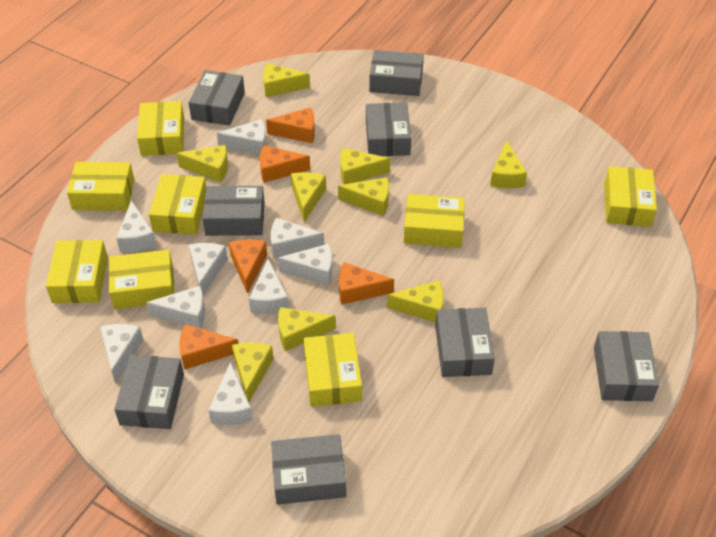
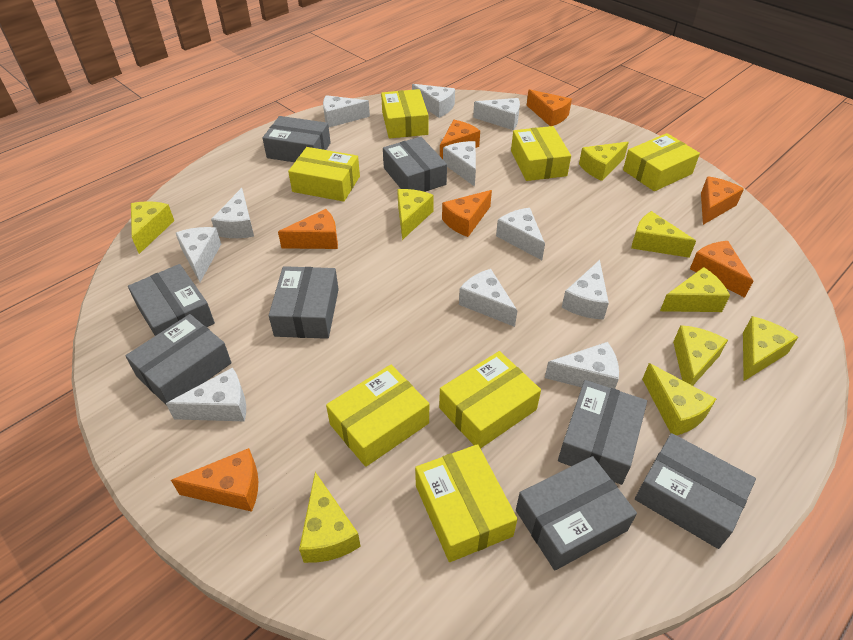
orange cheese: 5 -> 7
white cheese: 9 -> 11
yellow box: 8 -> 7

